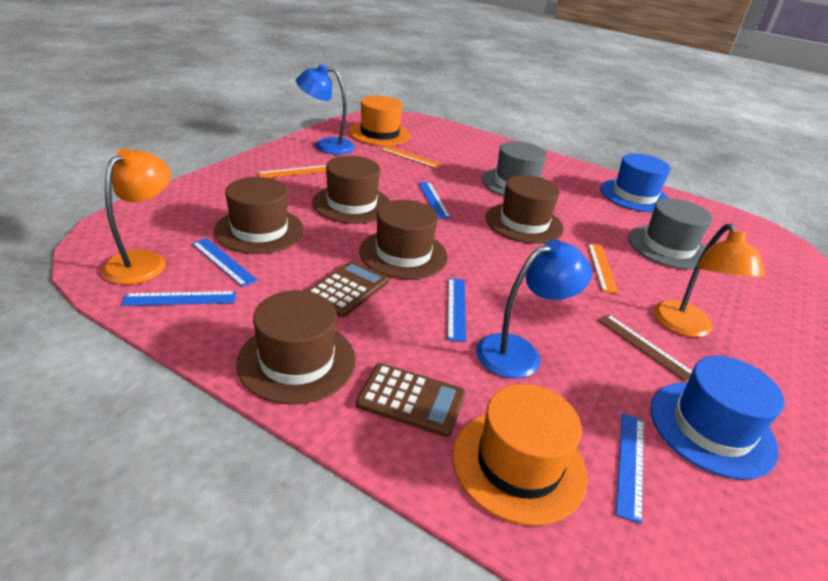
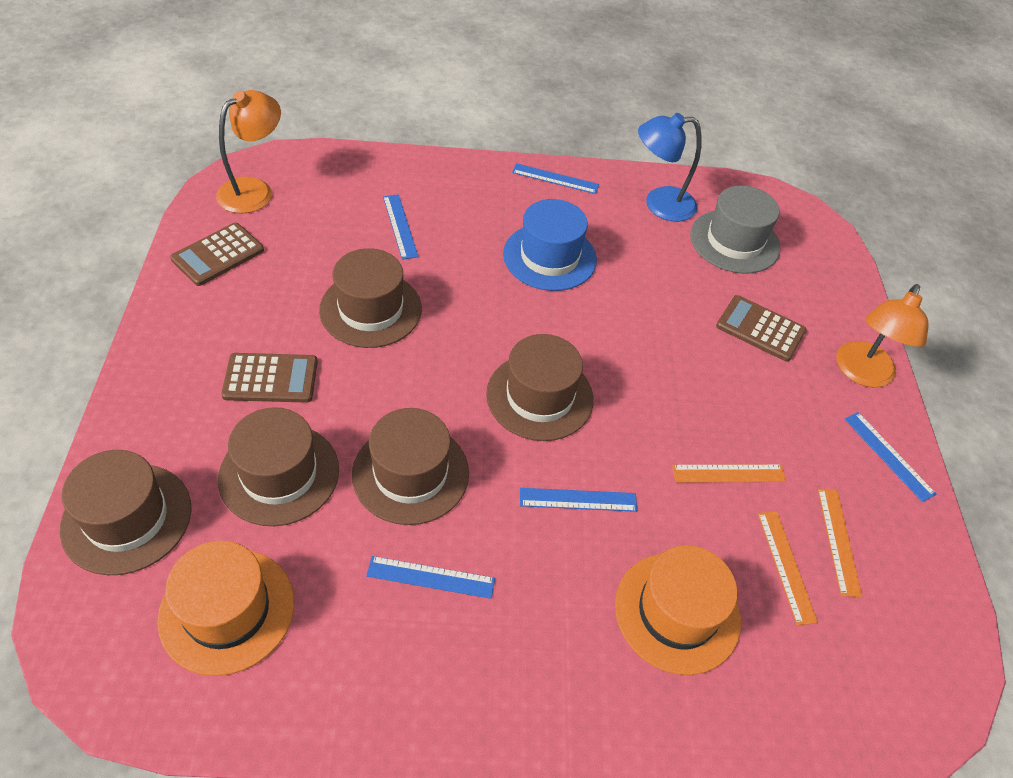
blue hat: 2 -> 1
blue lamp: 2 -> 1
brown calculator: 2 -> 3
brown ruler: 1 -> 0
grey hat: 2 -> 1

